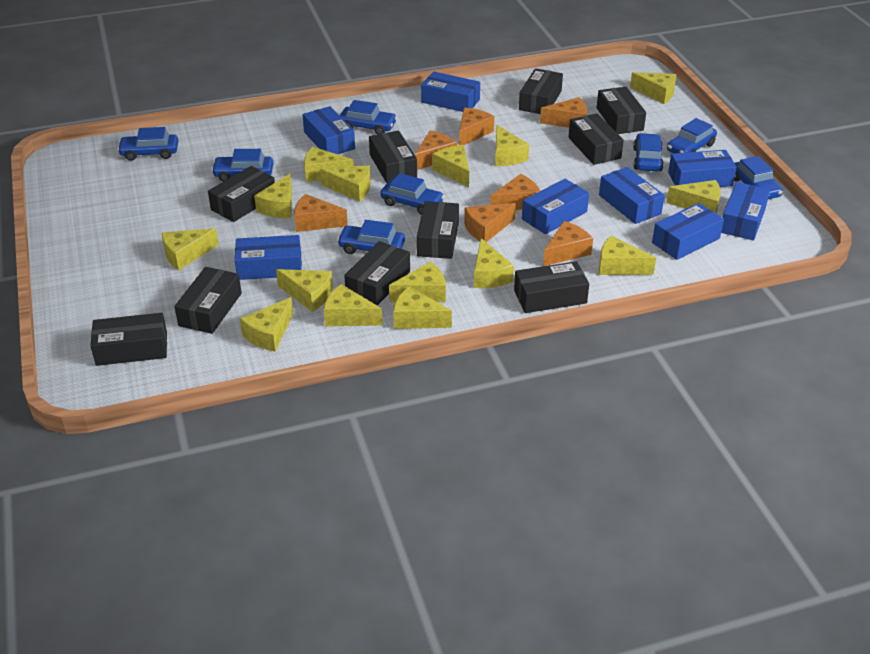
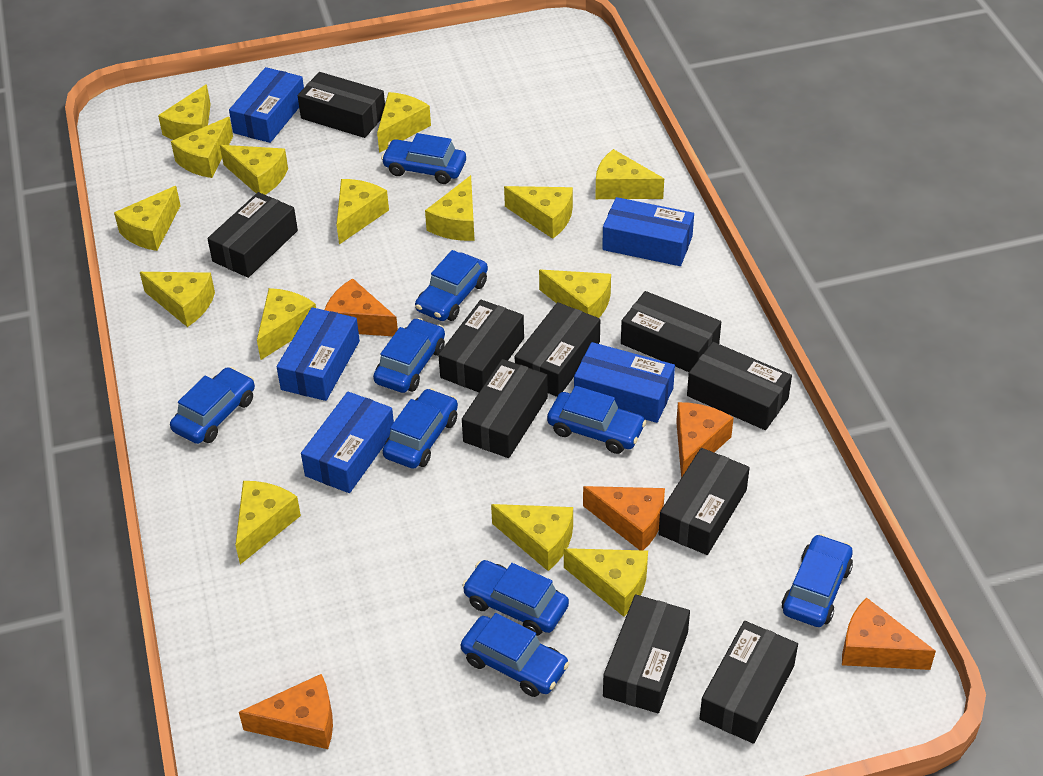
blue box: 8 -> 5
blue car: 8 -> 9
orange cheese: 7 -> 5

